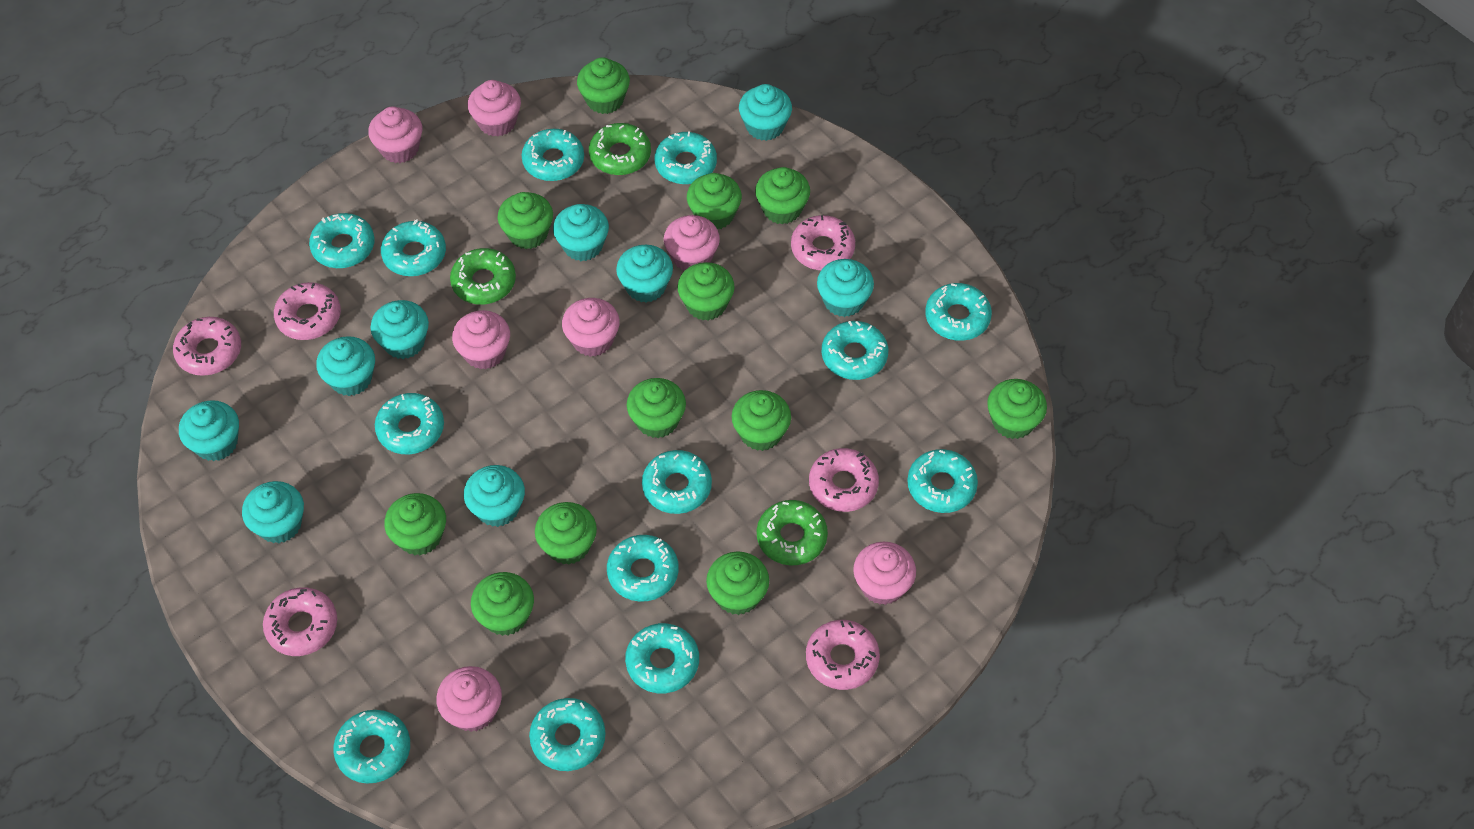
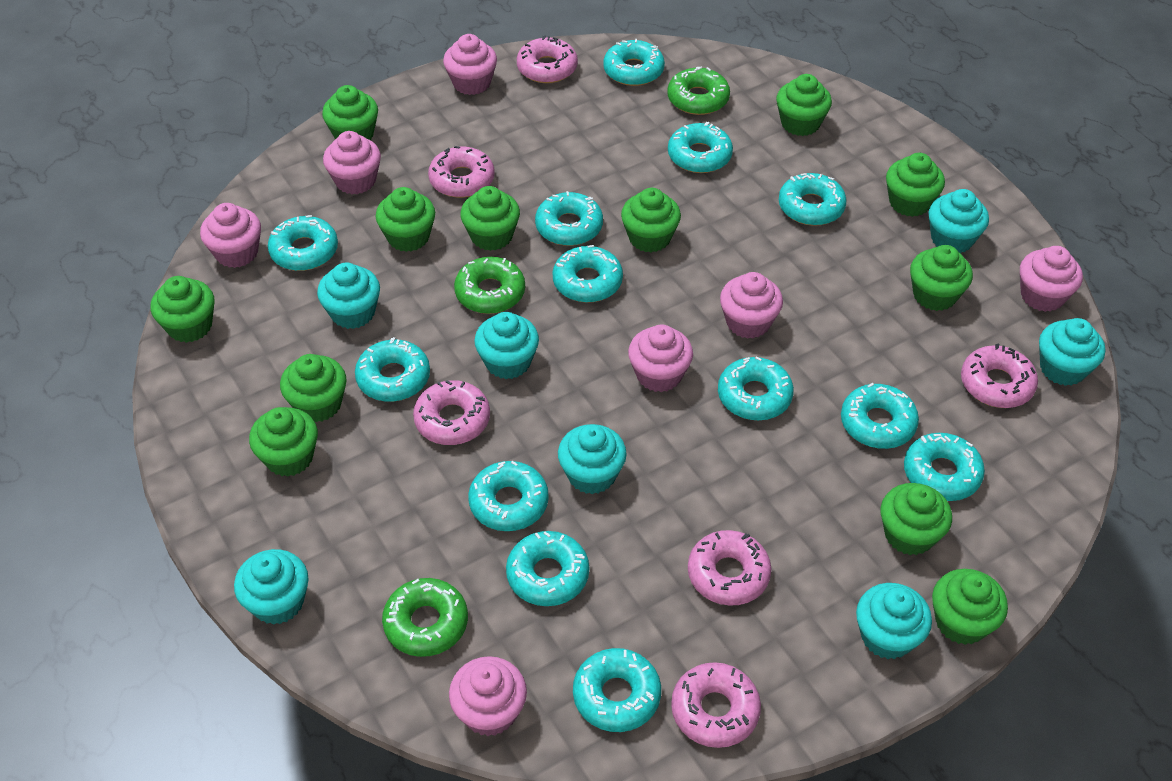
turquoise cupcake: 9 -> 7

